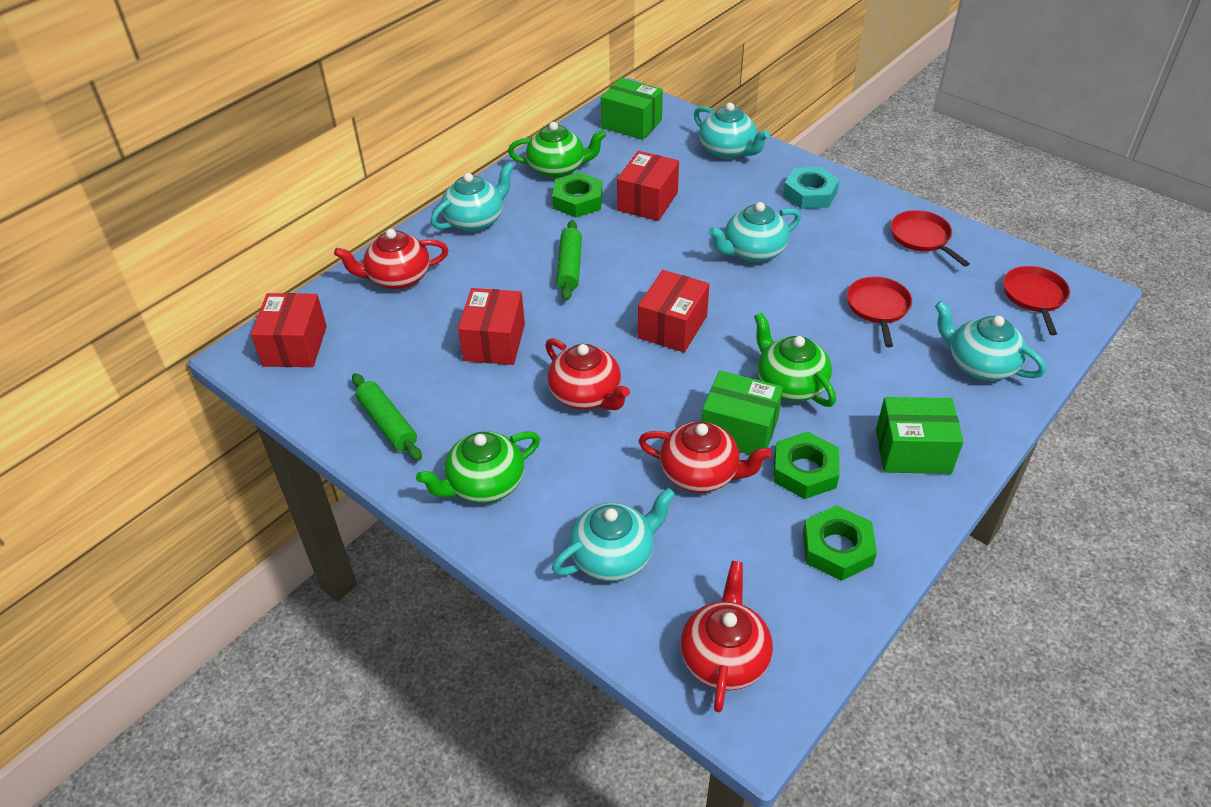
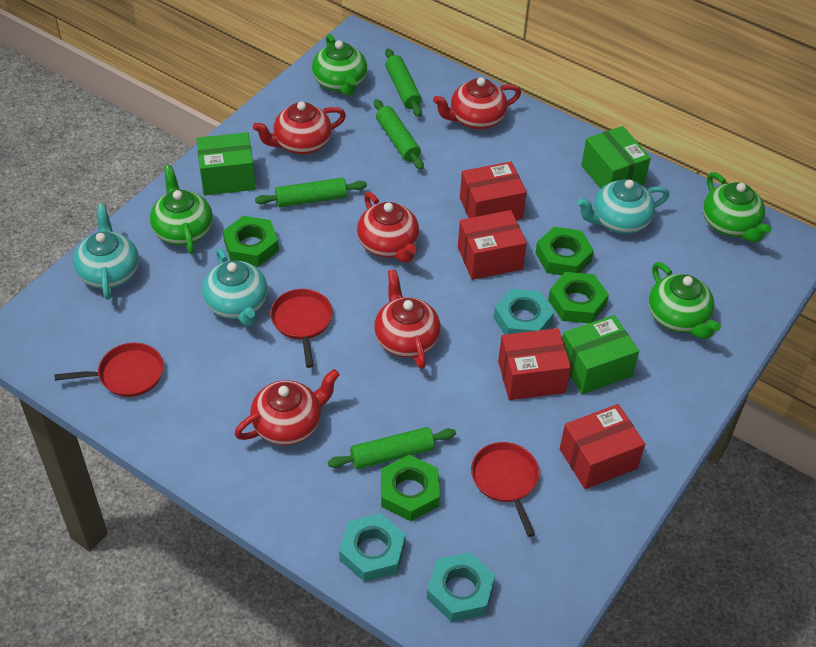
green nut: 3 -> 4
green rolling pin: 2 -> 4
green teapot: 3 -> 4
red teapot: 4 -> 5
turquoise nut: 1 -> 3
turquoise teapot: 5 -> 3

